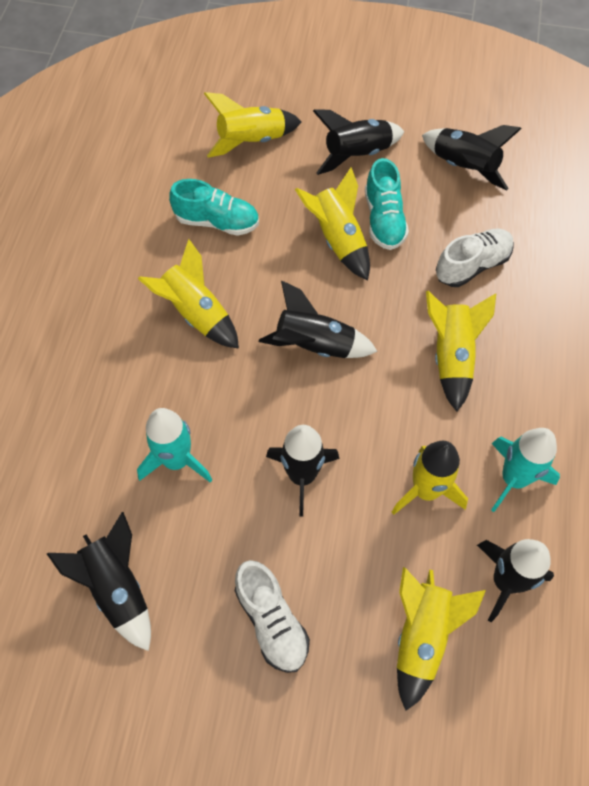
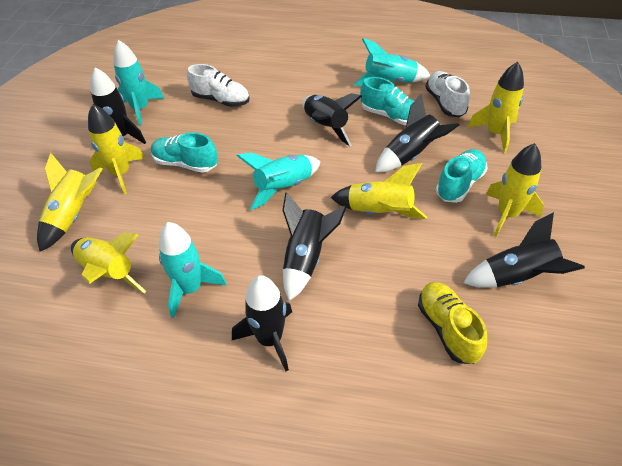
turquoise rocket: 2 -> 4
turquoise shoe: 2 -> 3
yellow shoe: 0 -> 1

